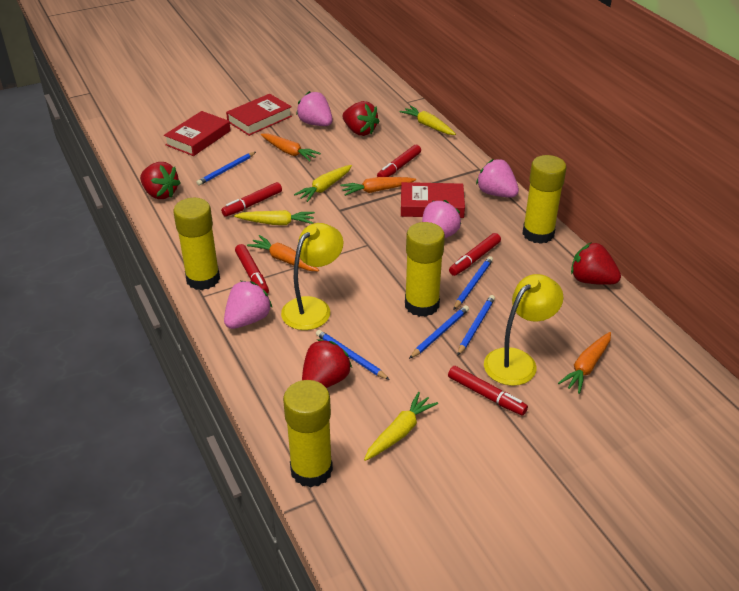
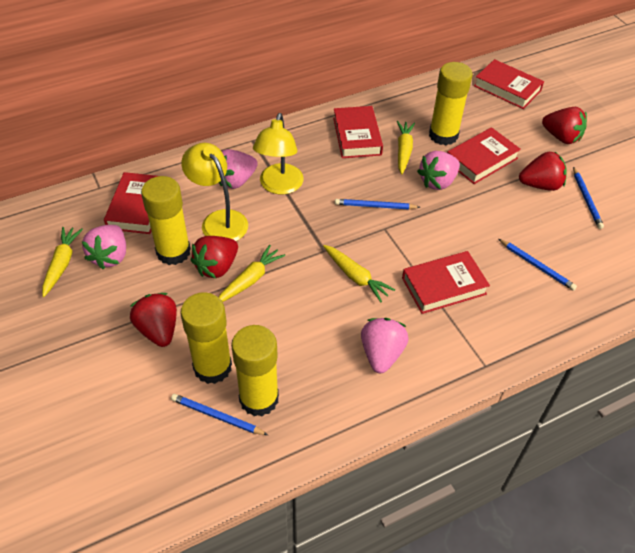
blue pencil: 5 -> 4
orange carrot: 4 -> 0
red book: 3 -> 5
red marker: 5 -> 0

